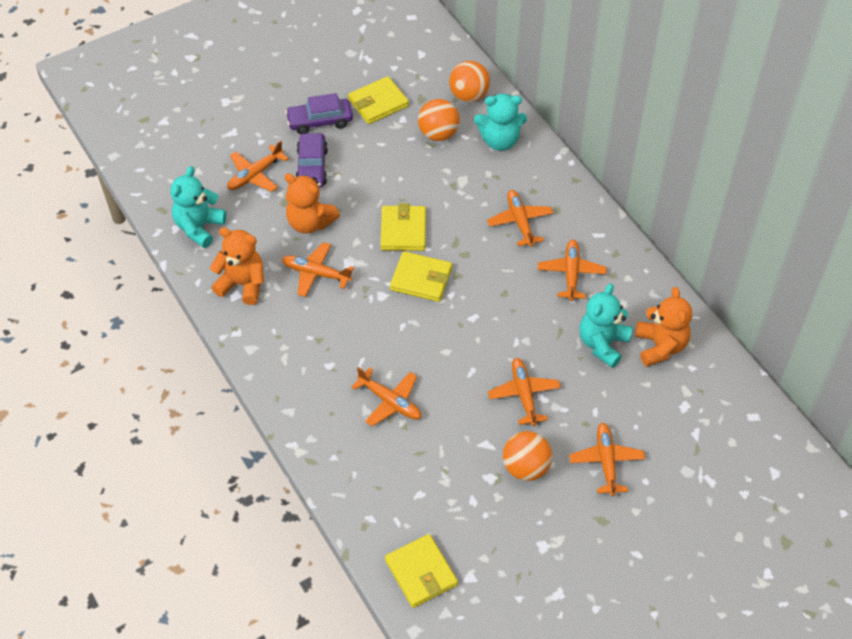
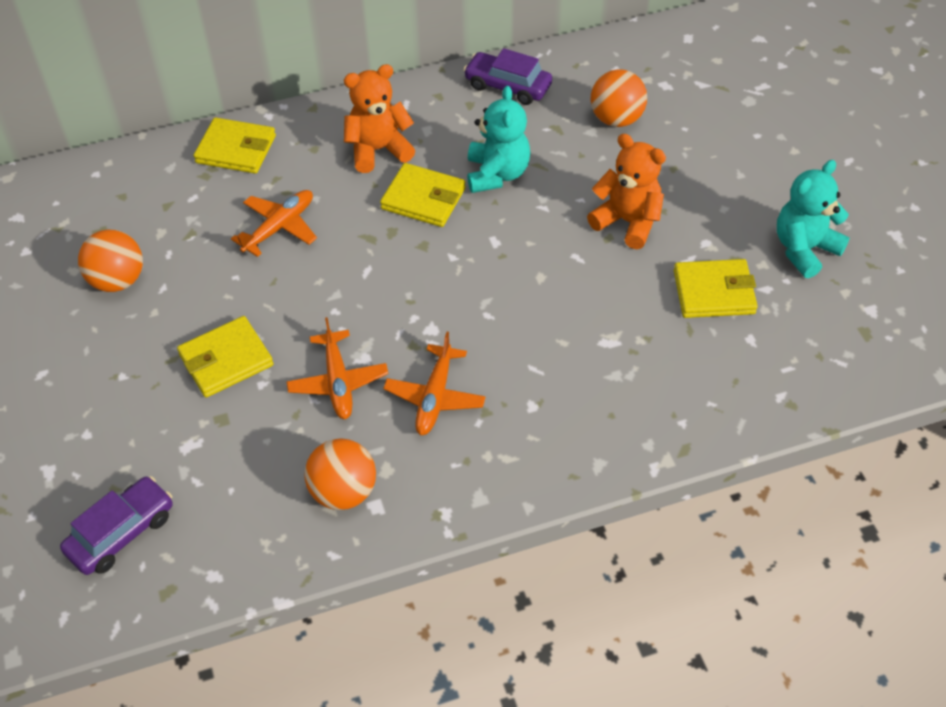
orange plane: 7 -> 3
orange teddy bear: 3 -> 2
turquoise teddy bear: 3 -> 2

